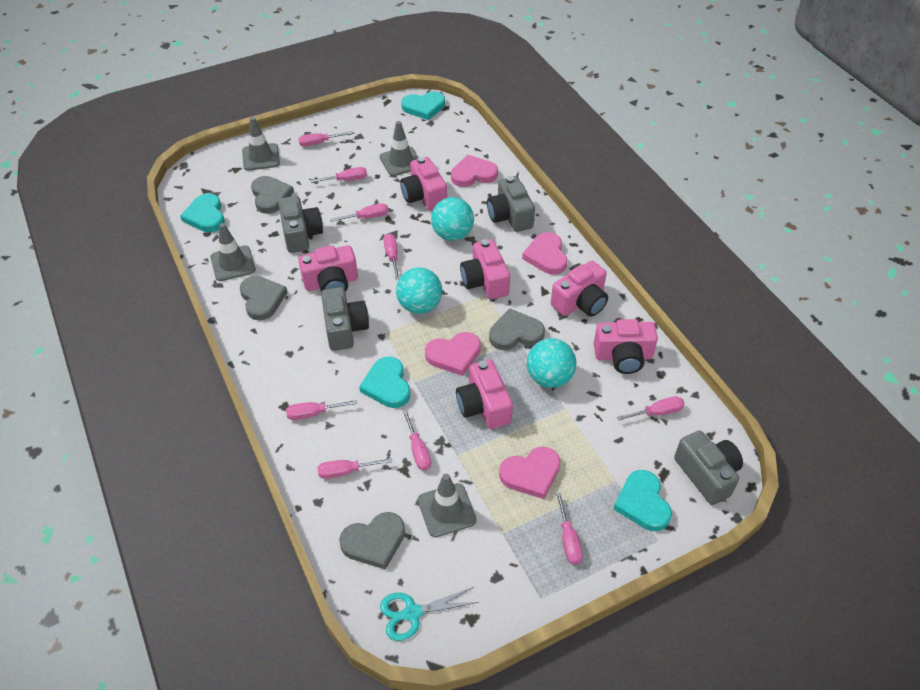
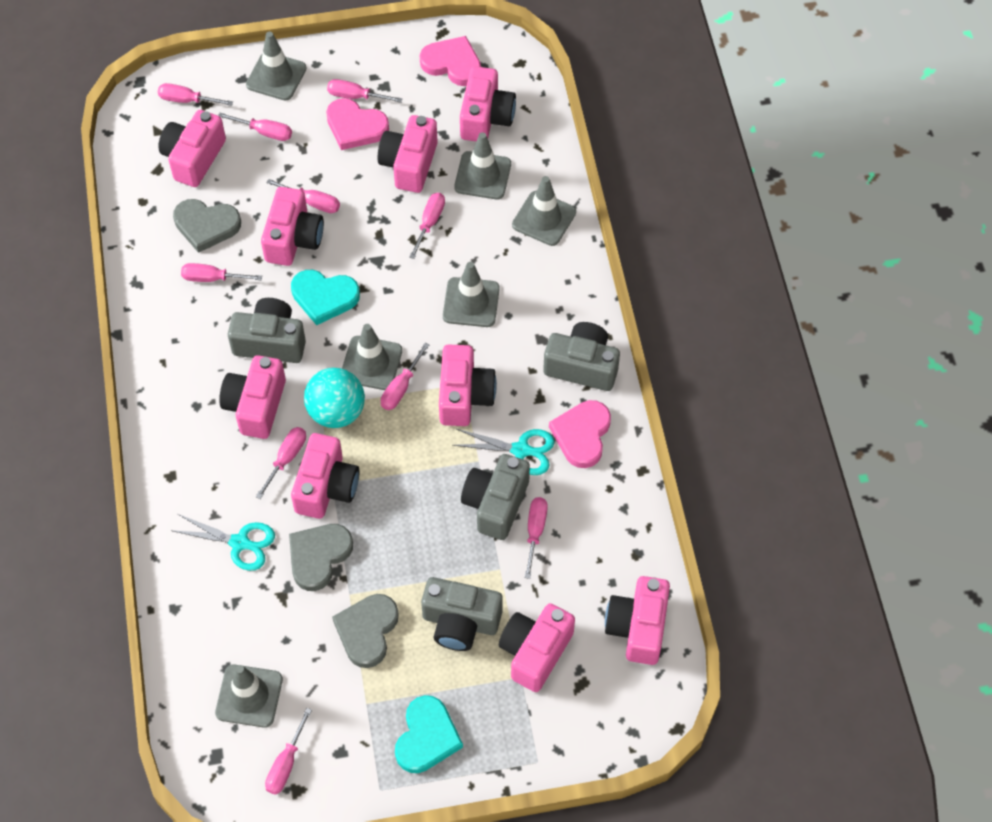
grey heart: 4 -> 3
grey traffic cone: 4 -> 6
pink camera: 6 -> 9
pink heart: 4 -> 3
pink screwdriver: 9 -> 10
turquoise ball: 3 -> 1
turquoise heart: 4 -> 2
turquoise scissors: 1 -> 2

